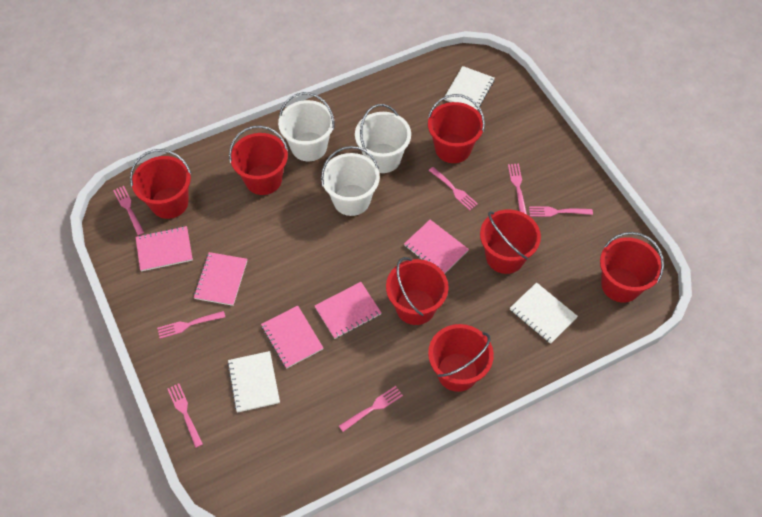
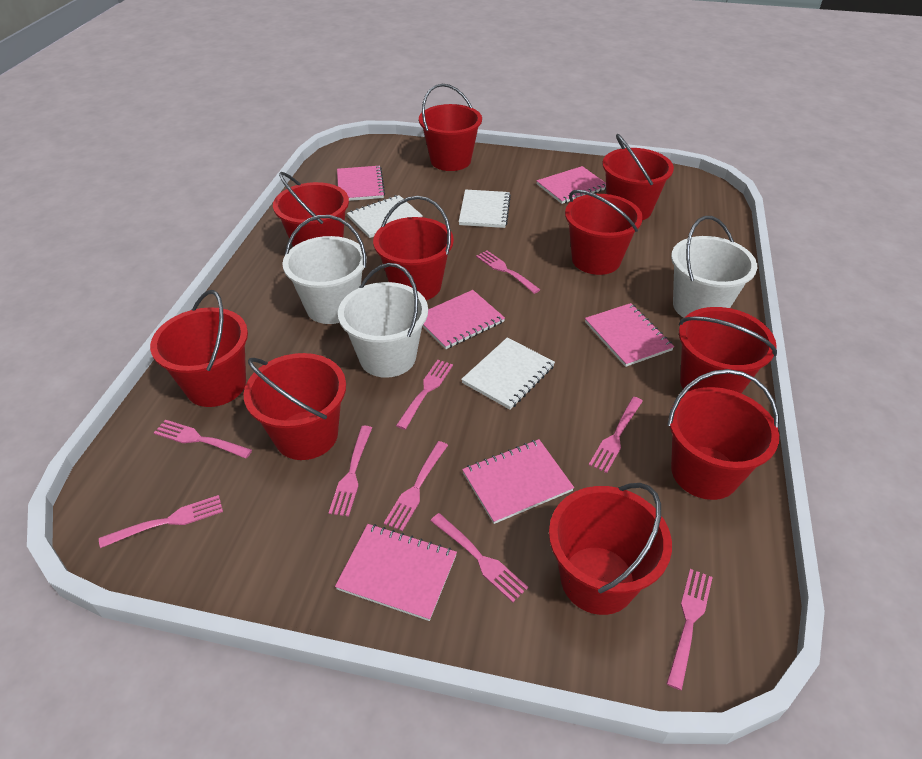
pink fork: 7 -> 9
pink notebook: 5 -> 6
red bucket: 7 -> 10

